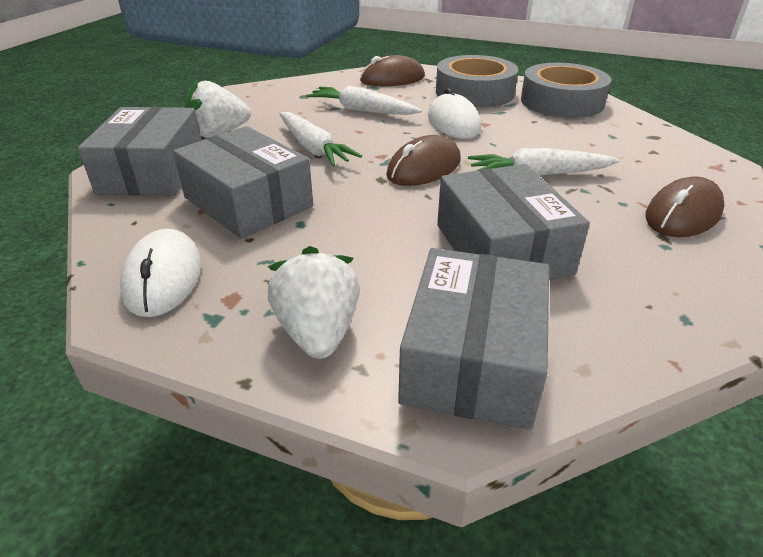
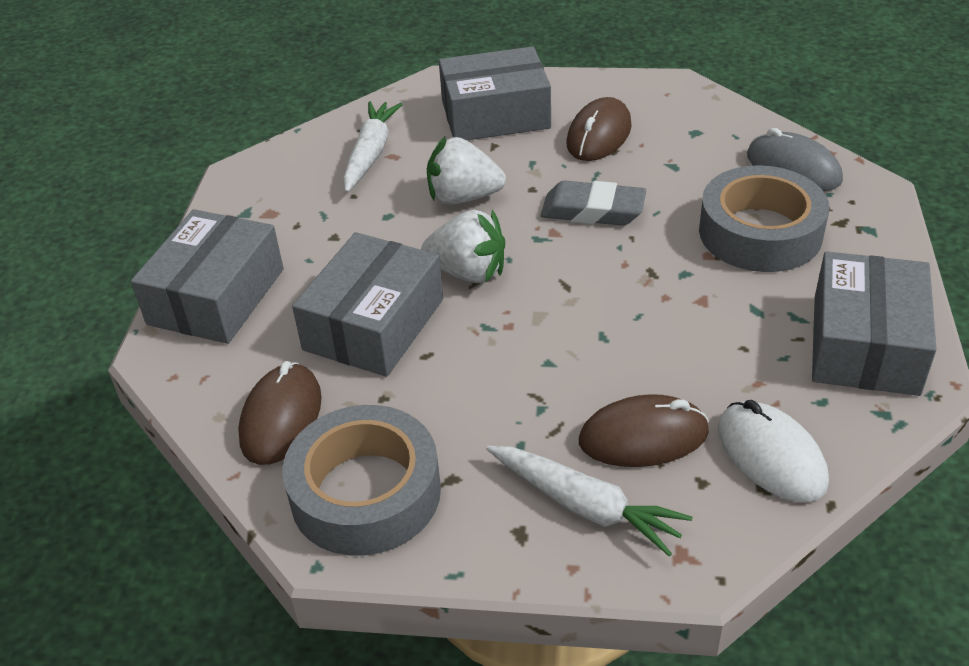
grey eraser: 0 -> 1
grey mouse: 0 -> 1
white carrot: 3 -> 2
white mouse: 2 -> 1

